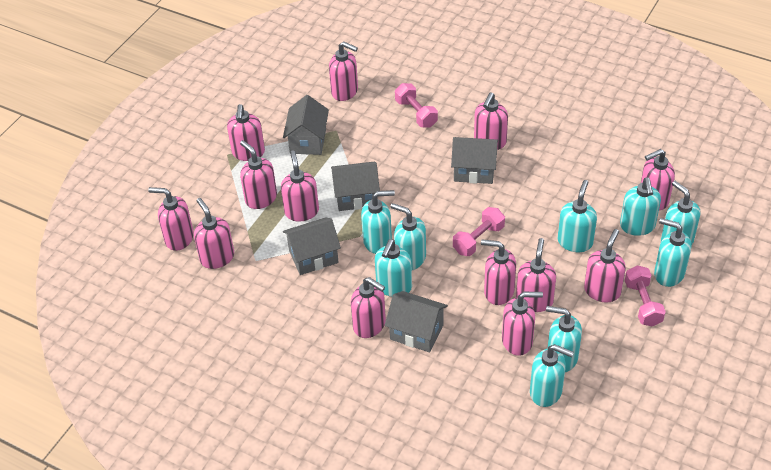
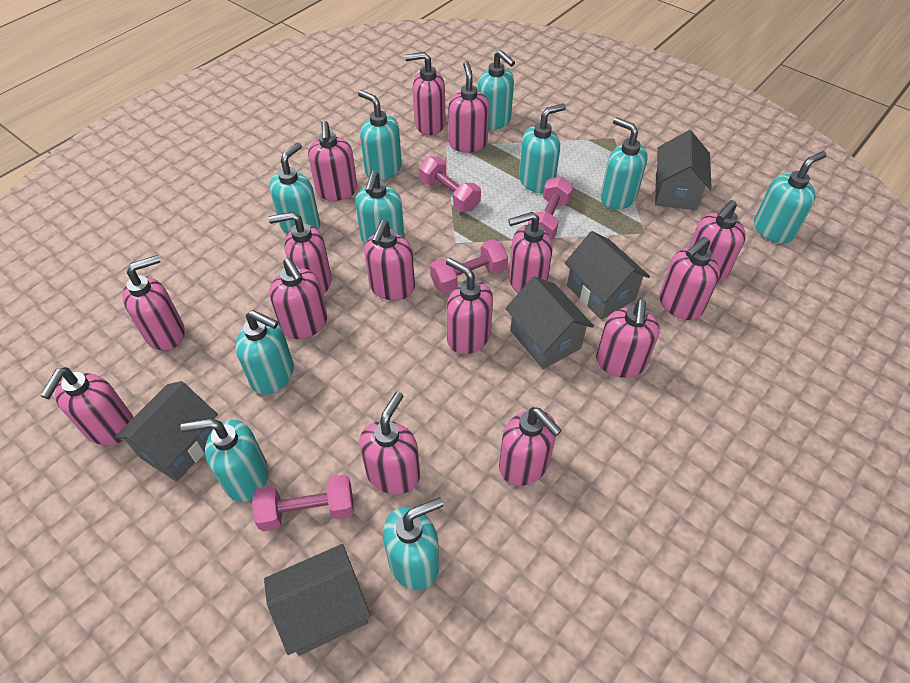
pink dumbbell: 3 -> 4
pink soap dispenser: 13 -> 15
turquoise soap dispenser: 9 -> 10

